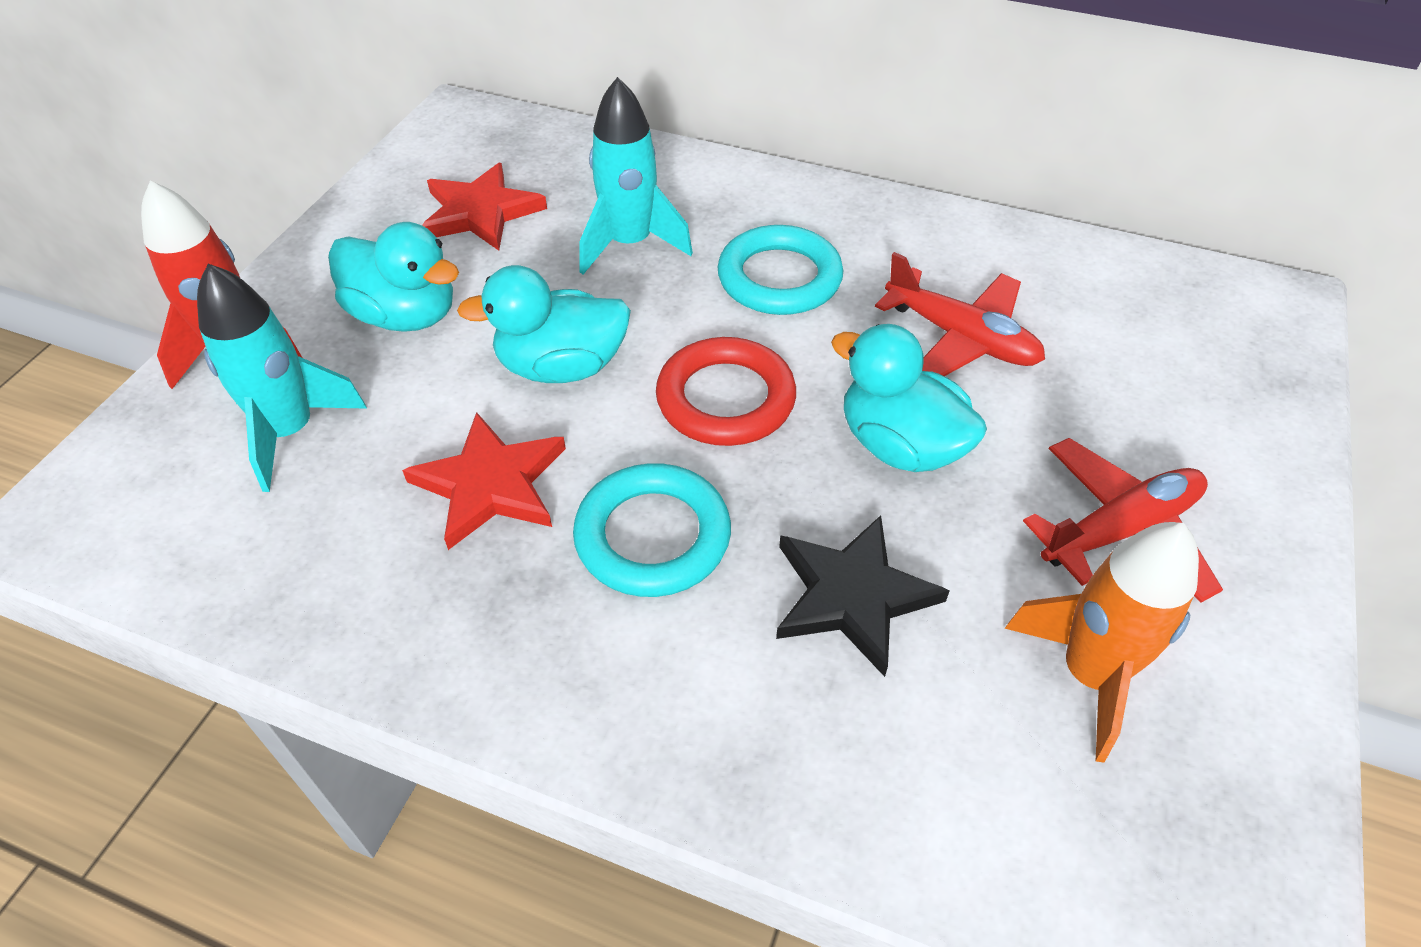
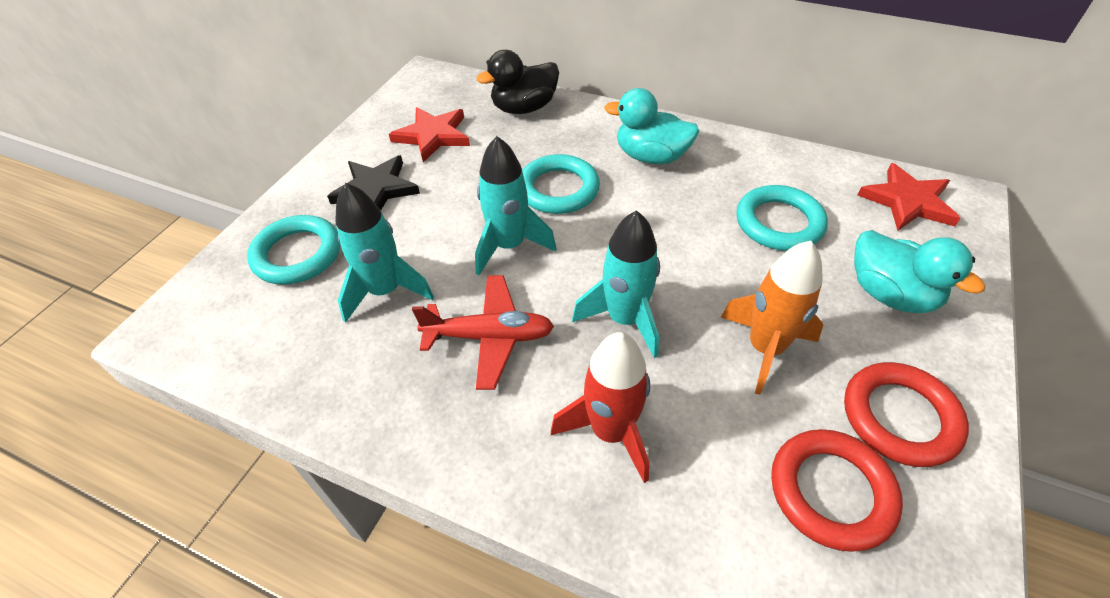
black duck: 0 -> 1
red plane: 2 -> 1
red ring: 1 -> 2
turquoise duck: 3 -> 2
turquoise ring: 2 -> 3
turquoise rocket: 2 -> 3

